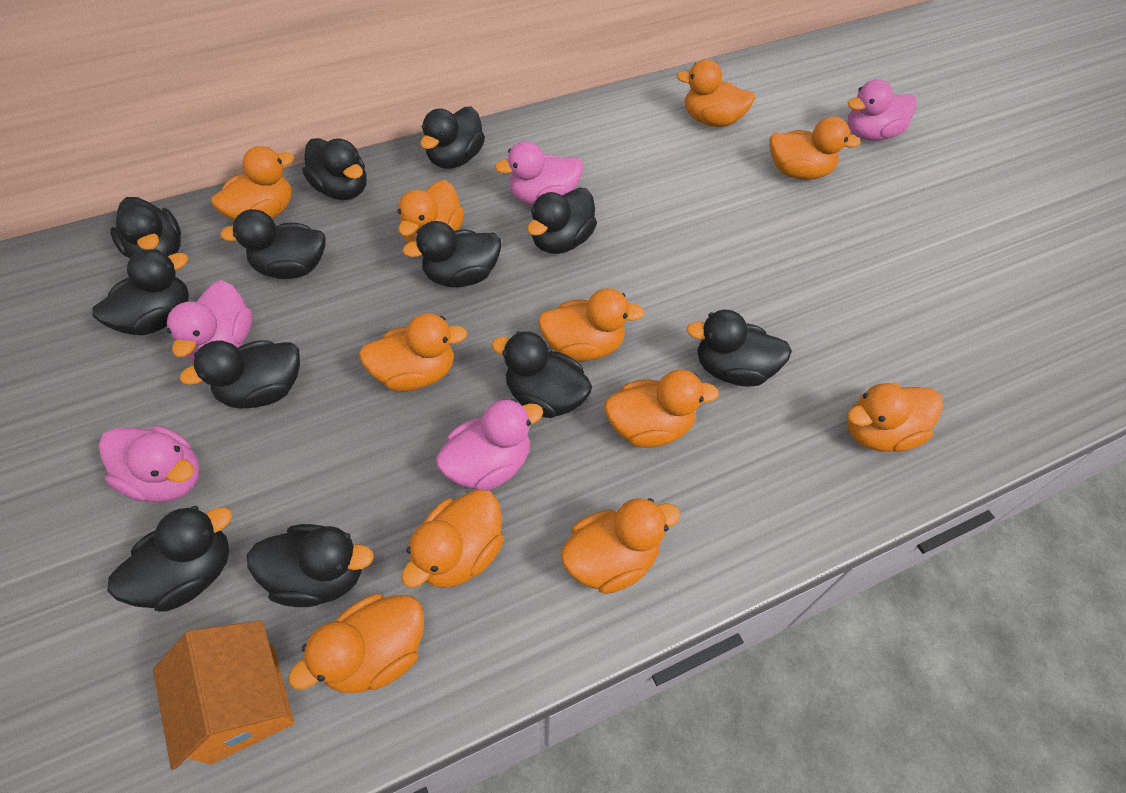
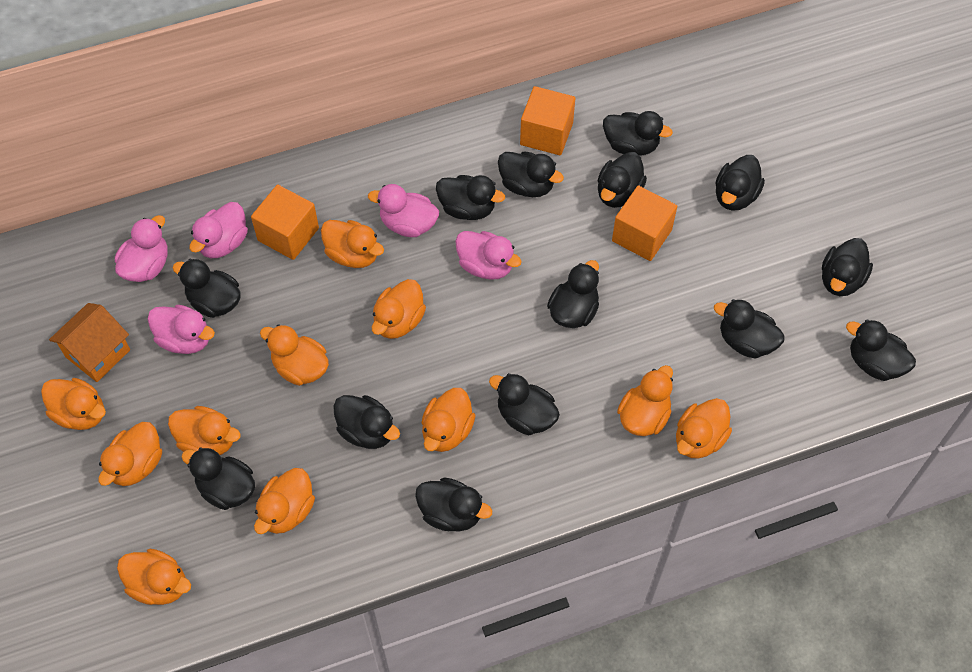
black duck: 12 -> 14
orange cube: 0 -> 3

